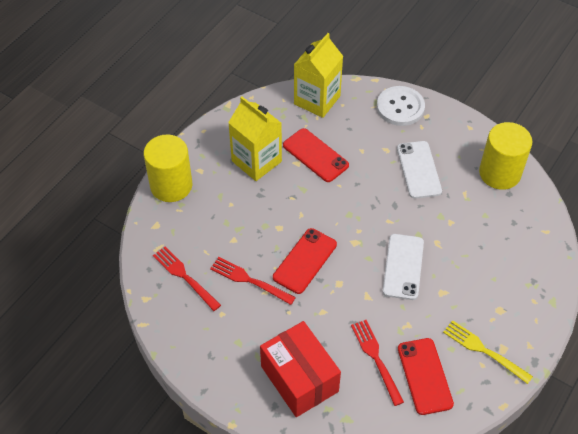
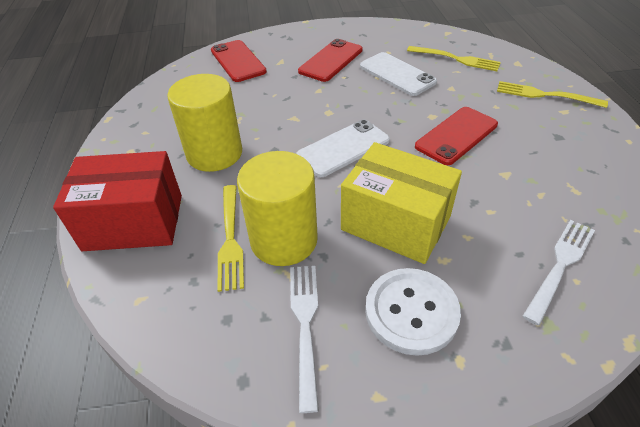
red fork: 3 -> 0
white fork: 0 -> 2
yellow box: 0 -> 1
yellow carton: 2 -> 0
yellow fork: 1 -> 3

